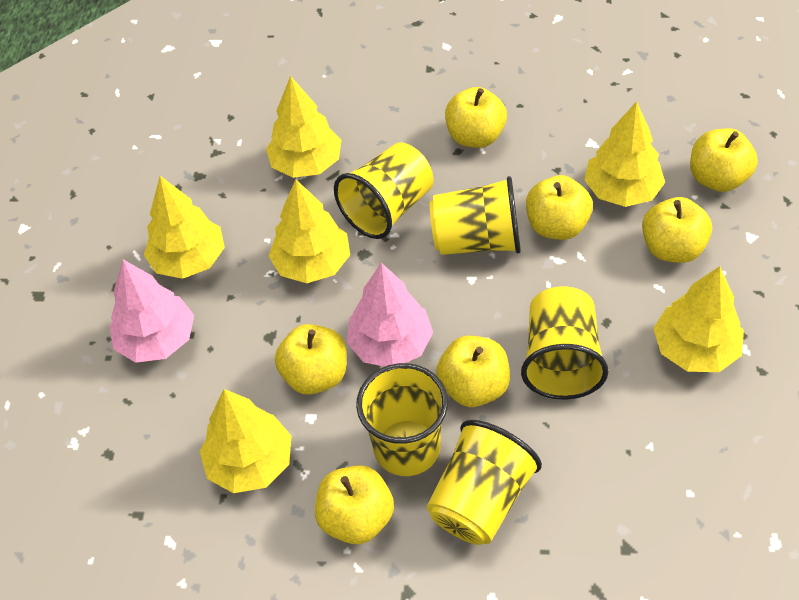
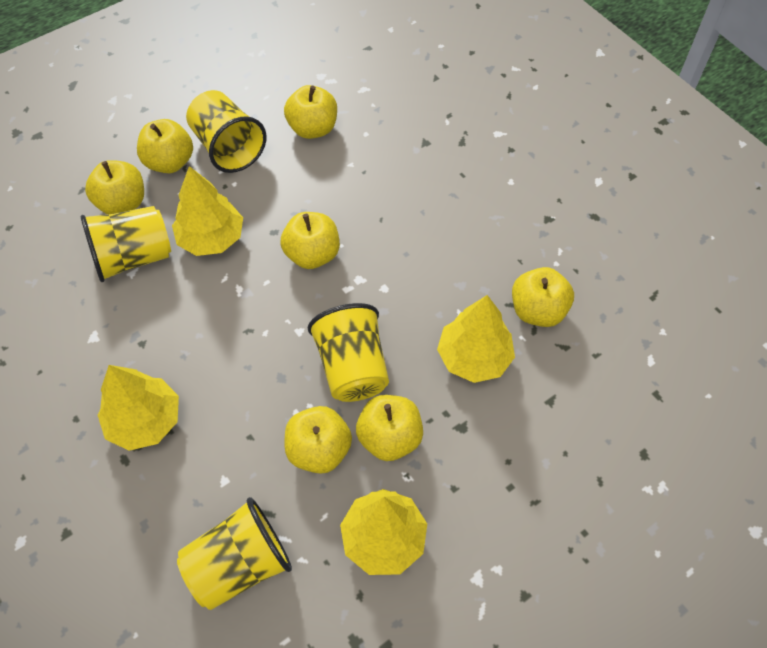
pink tree: 2 -> 0
yellow cup: 5 -> 4
yellow tree: 6 -> 4

